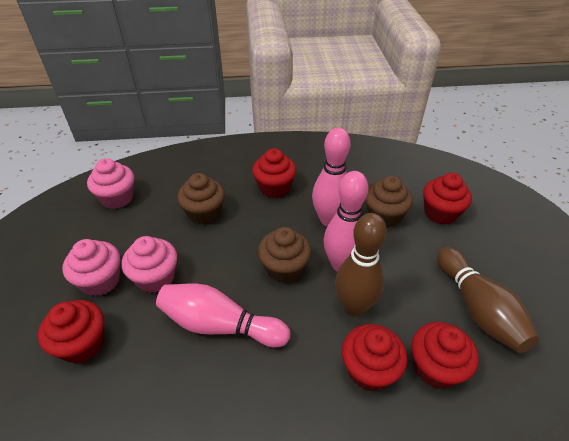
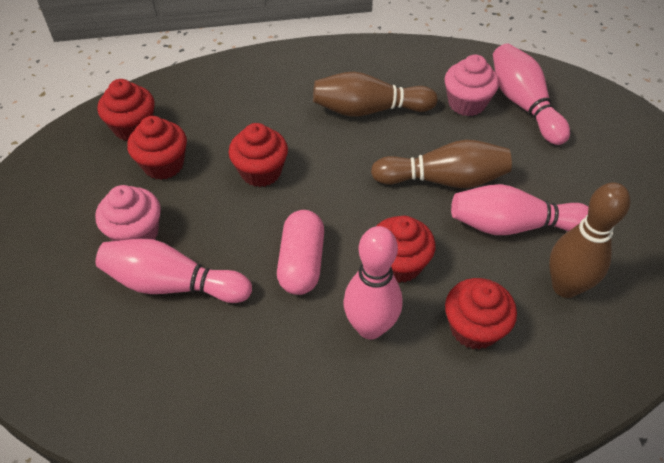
brown bowling pin: 2 -> 3
brown cupcake: 3 -> 0
pink bowling pin: 3 -> 4
pink capsule: 0 -> 1
pink cupcake: 3 -> 2

